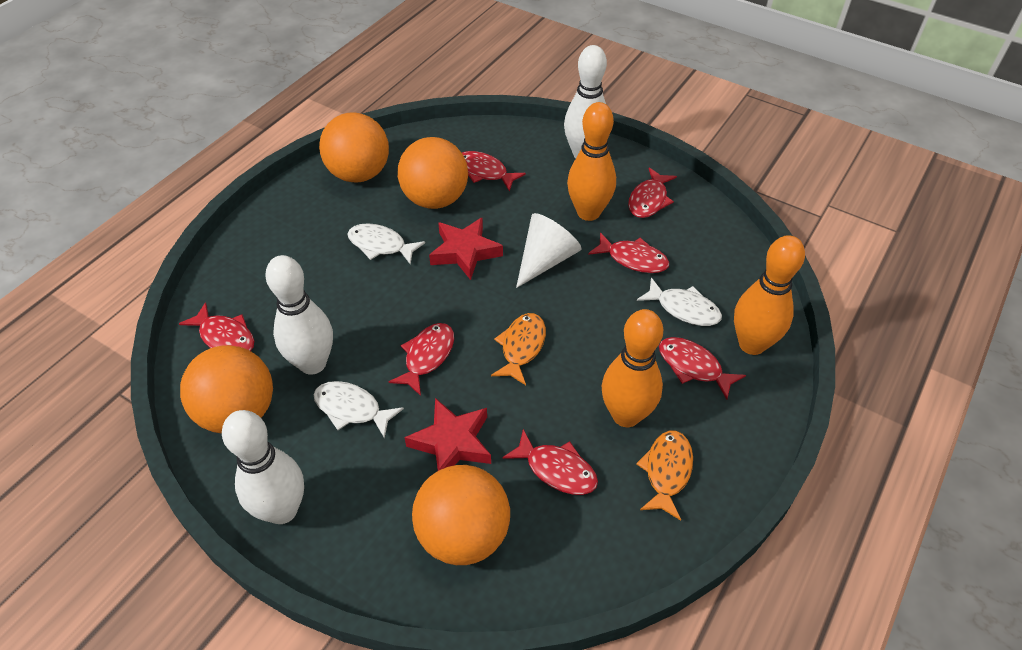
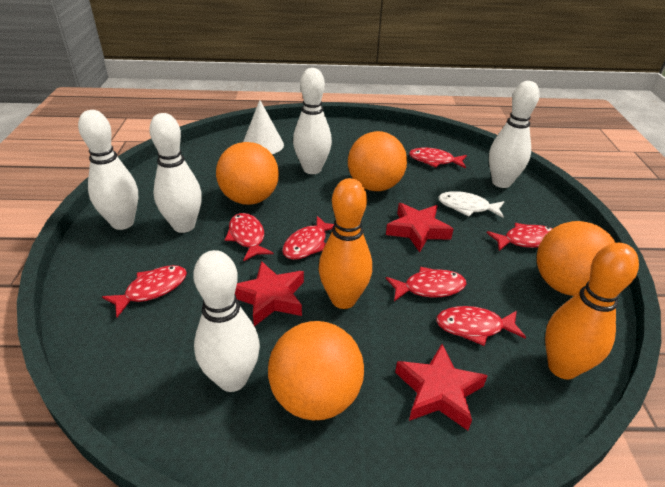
orange bowling pin: 3 -> 2
orange fish: 2 -> 0
red star: 2 -> 3
white bowling pin: 3 -> 5
white fish: 3 -> 1

